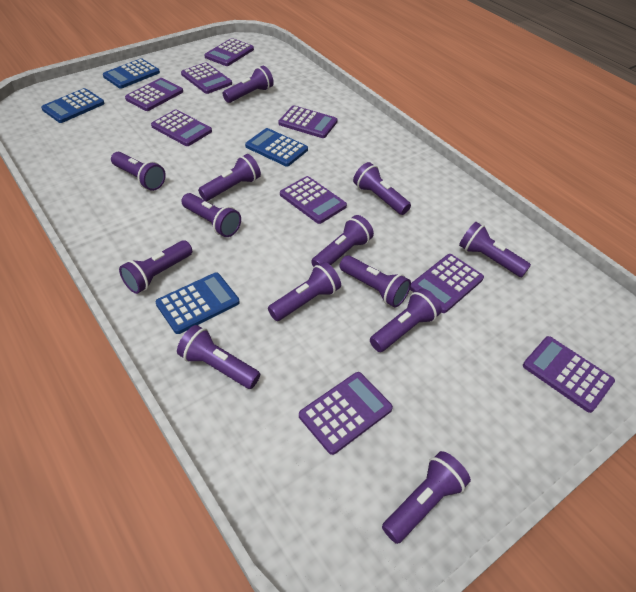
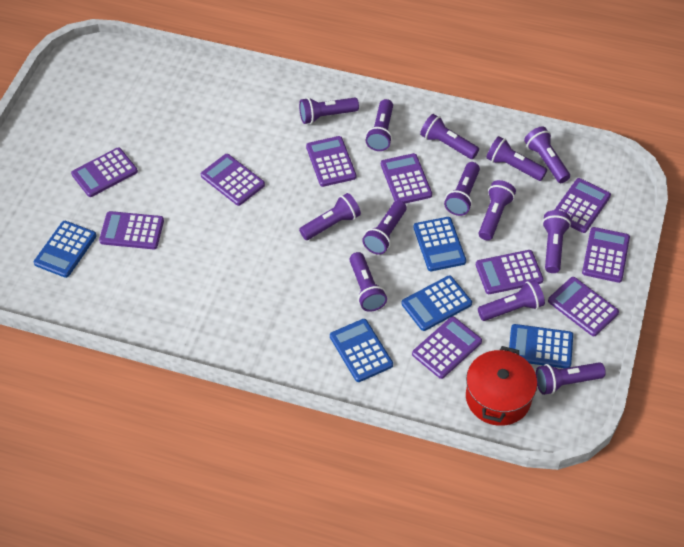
blue calculator: 4 -> 5
purple calculator: 9 -> 10
red pot: 0 -> 1

